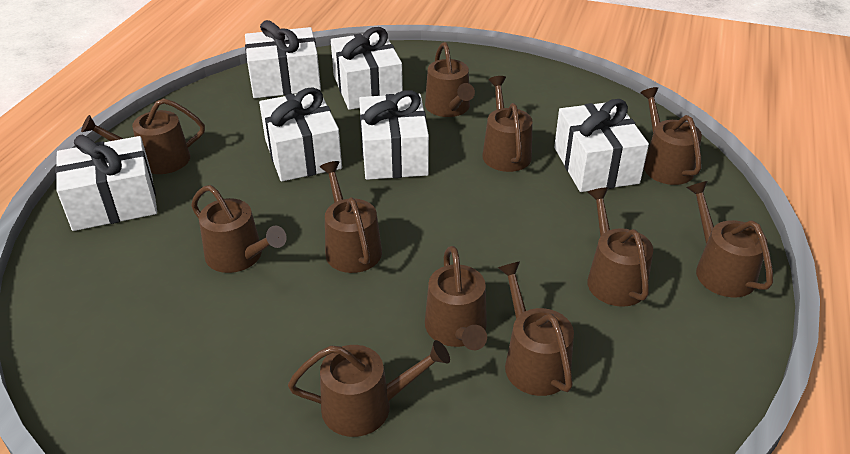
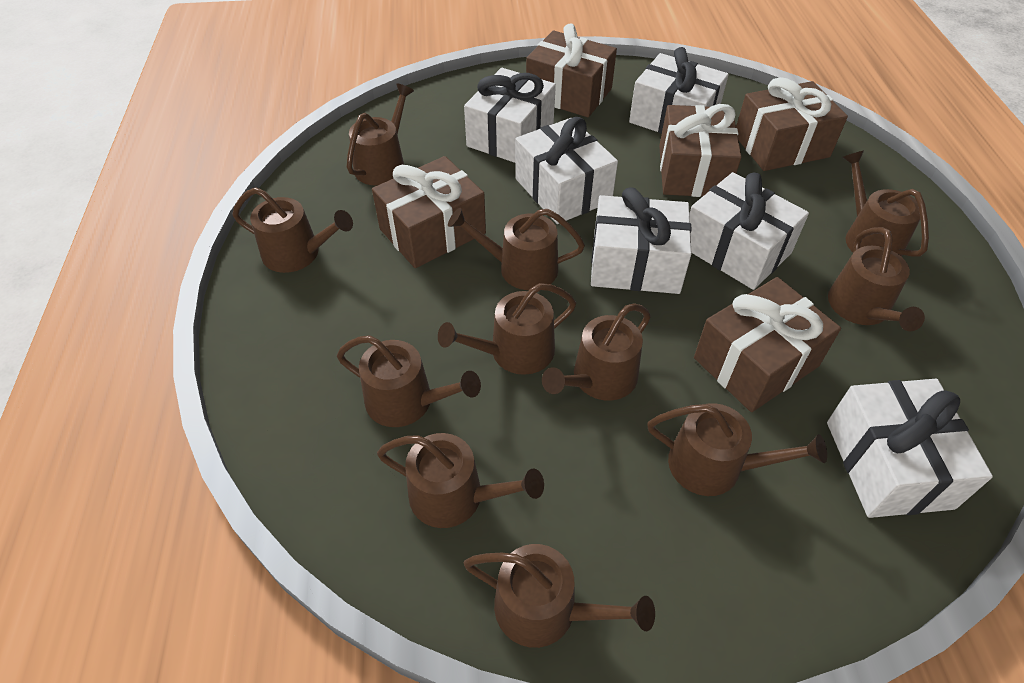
brown gift: 0 -> 5

